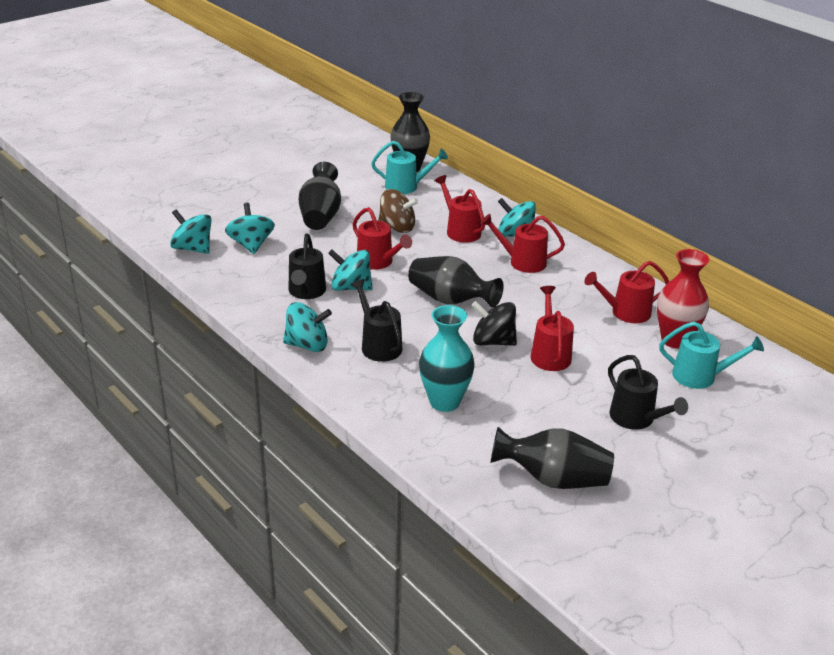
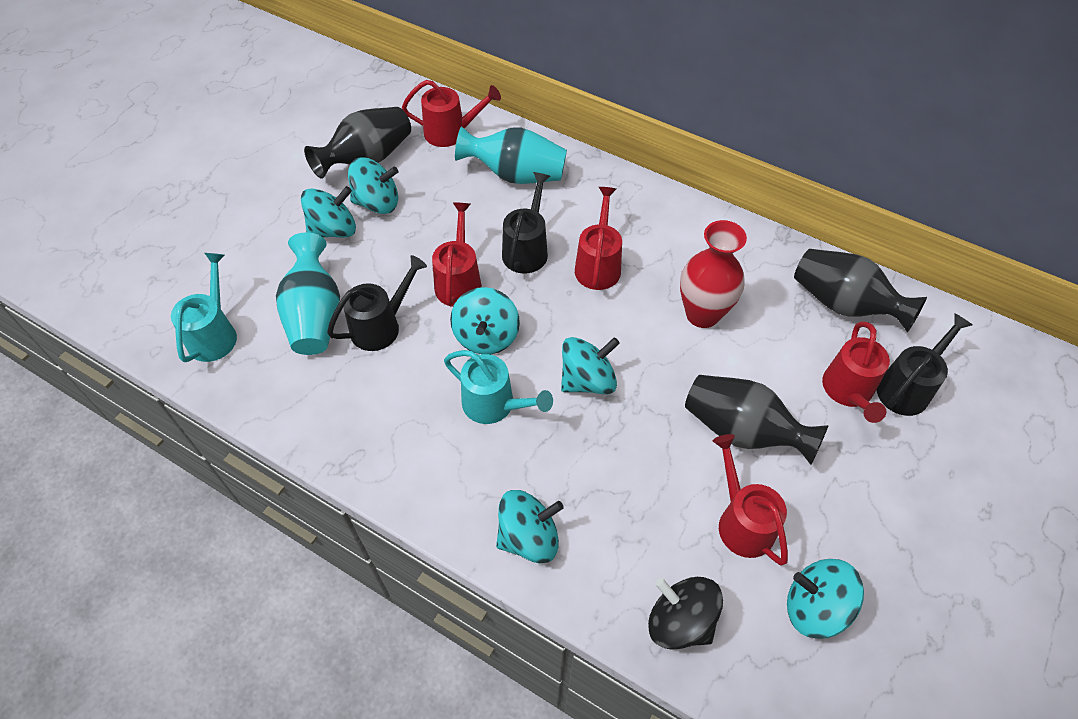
black vase: 4 -> 3
brown spinning top: 1 -> 0
turquoise spinning top: 5 -> 6
turquoise vase: 1 -> 2

